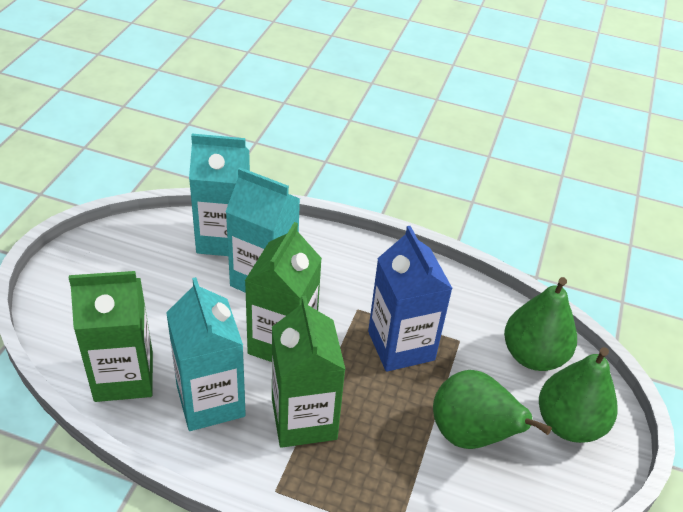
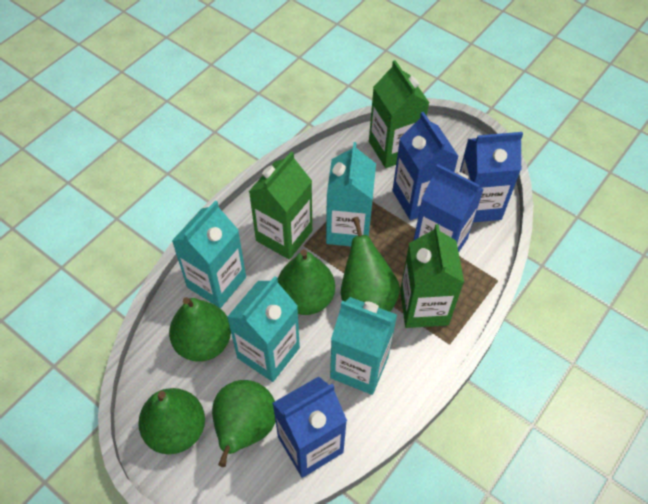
blue carton: 1 -> 4
green pear: 3 -> 5
turquoise carton: 3 -> 4

